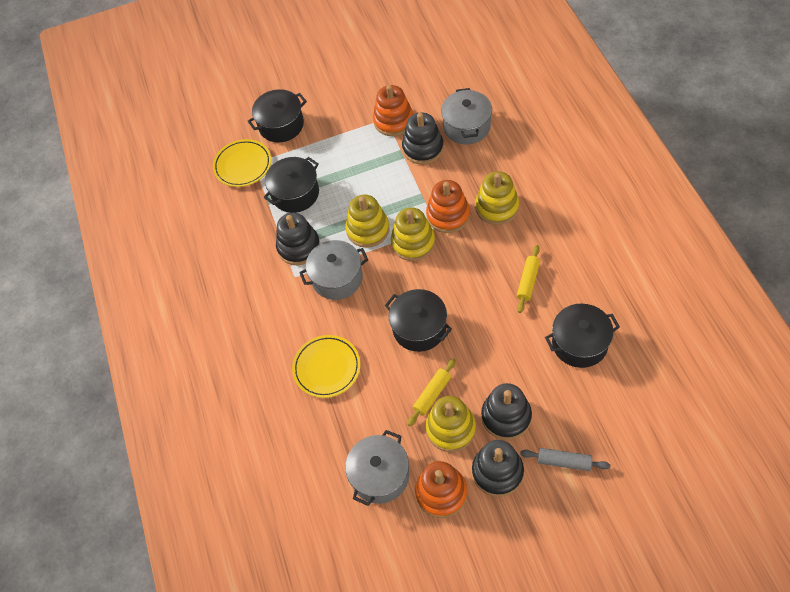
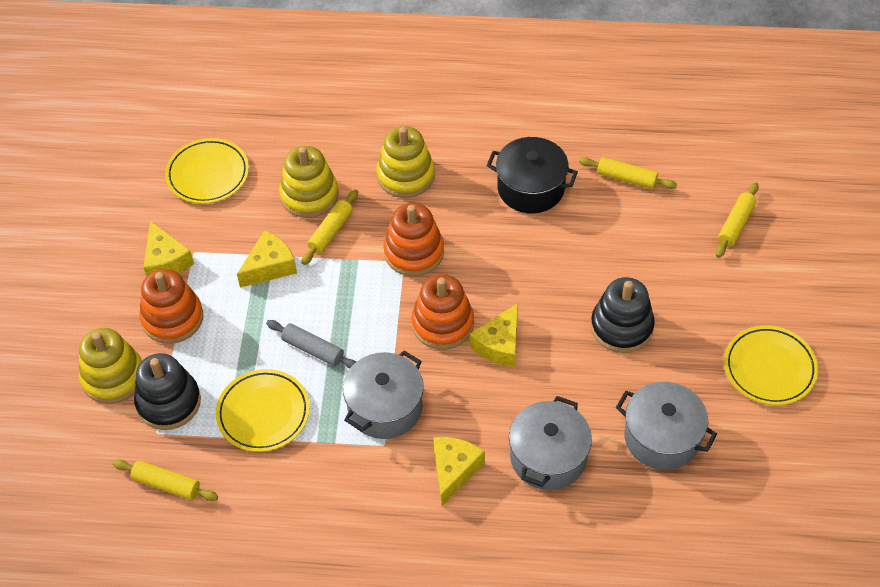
black pot: 4 -> 1
black stacking toy: 4 -> 2
yellow cheese: 0 -> 4
yellow plate: 2 -> 3
yellow rolling pin: 2 -> 4
yellow stacking toy: 4 -> 3

